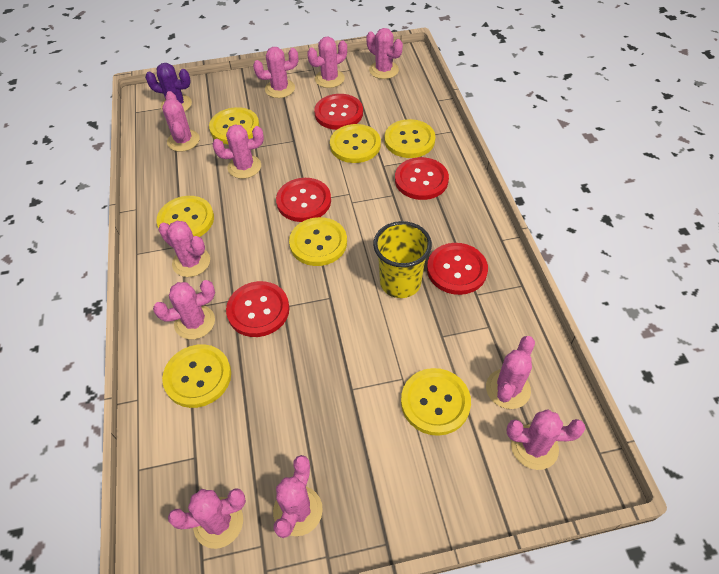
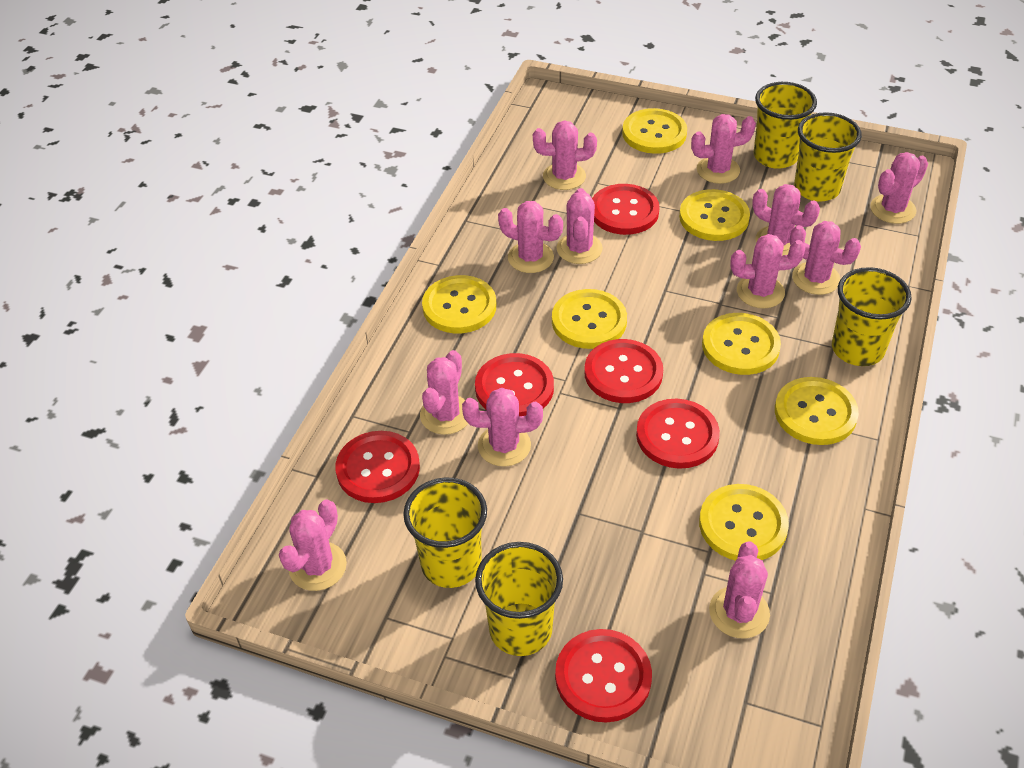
pink cactus: 11 -> 12
purple cactus: 1 -> 0
red button: 5 -> 6
yellow cup: 1 -> 5

